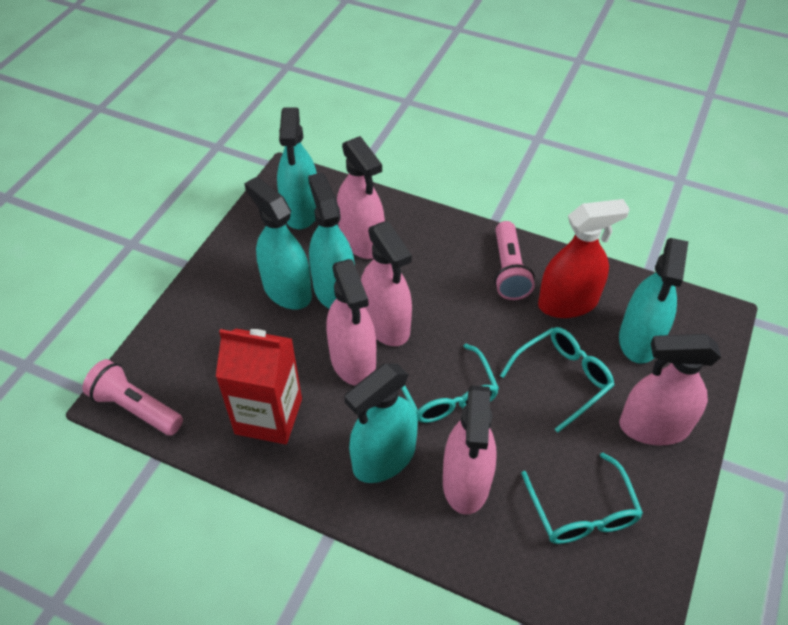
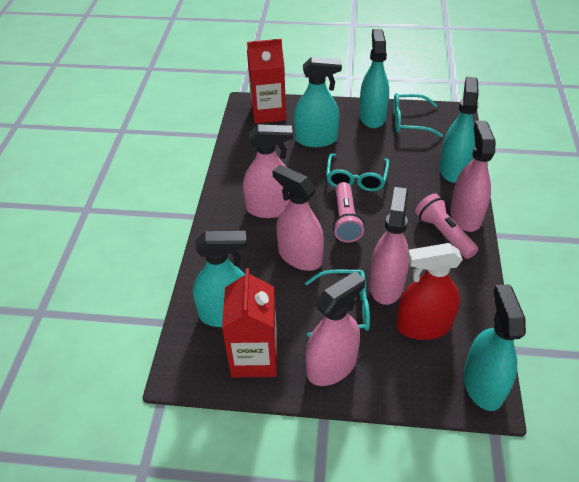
red carton: 1 -> 2

